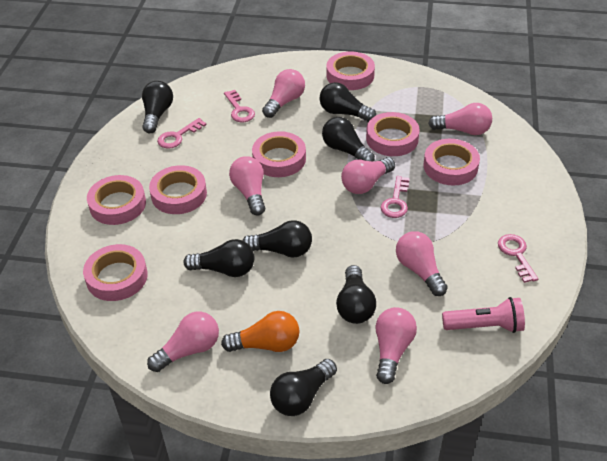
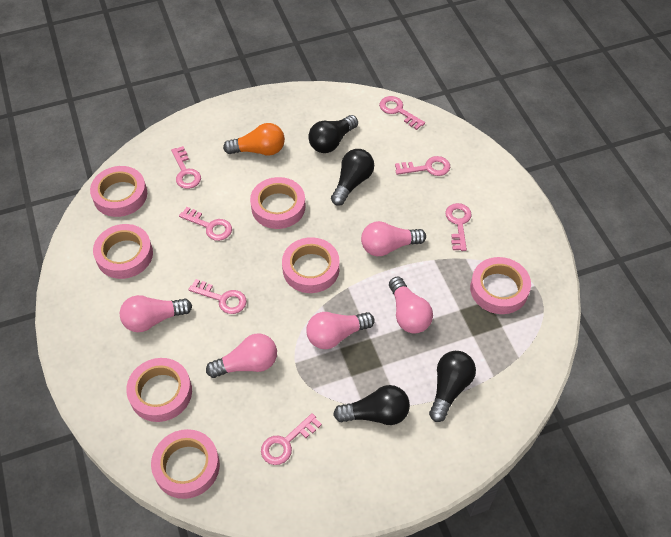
black light bulb: 7 -> 4
pink flashlight: 1 -> 0
pink key: 4 -> 7
pink light bulb: 7 -> 5

